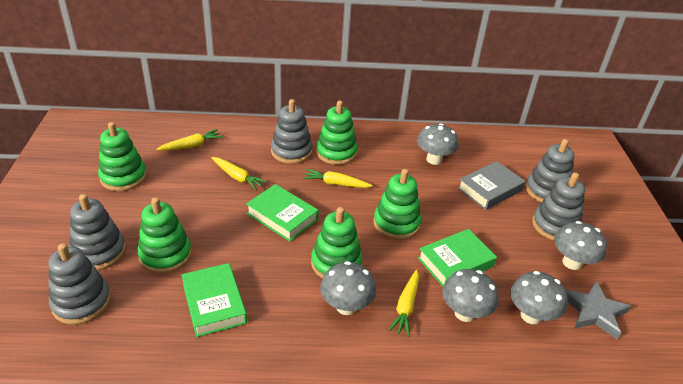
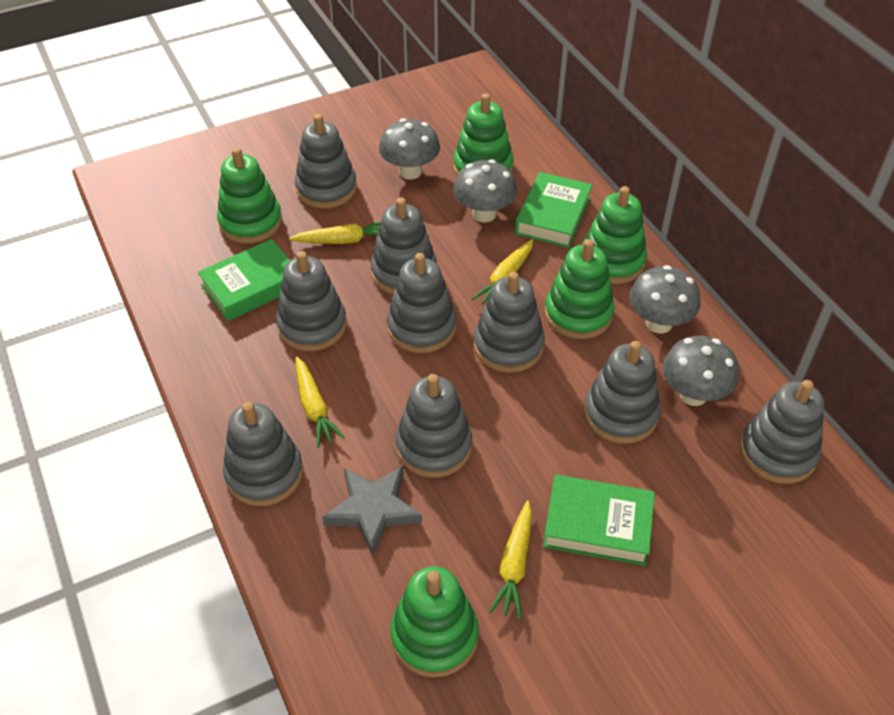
grey book: 1 -> 0
grey mushroom: 5 -> 4
grey stacking toy: 5 -> 9

